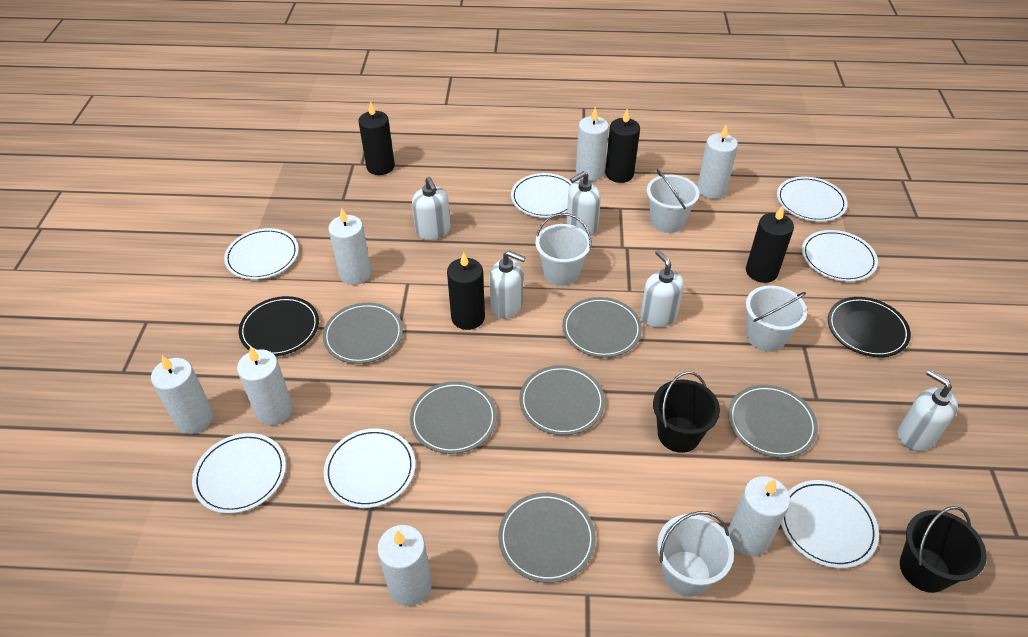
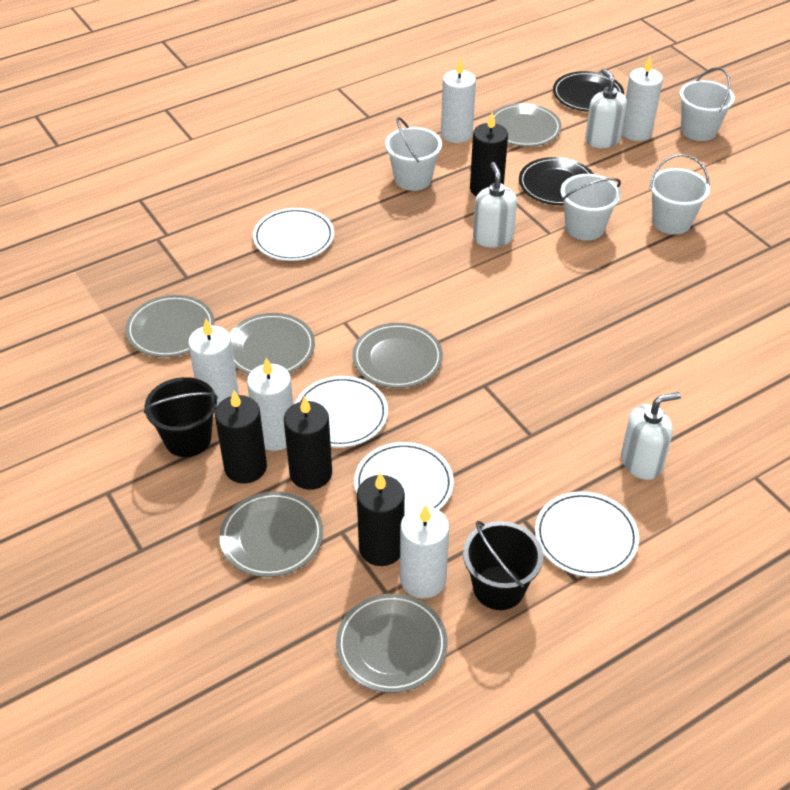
white candle: 7 -> 5
white plate: 7 -> 4
white soap dispenser: 5 -> 3

